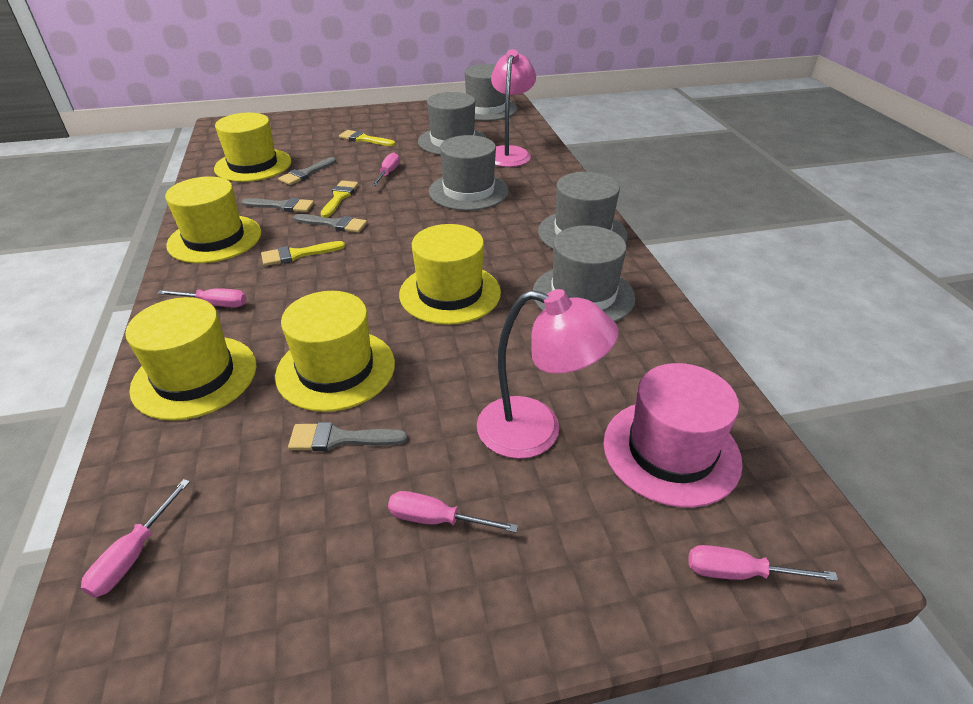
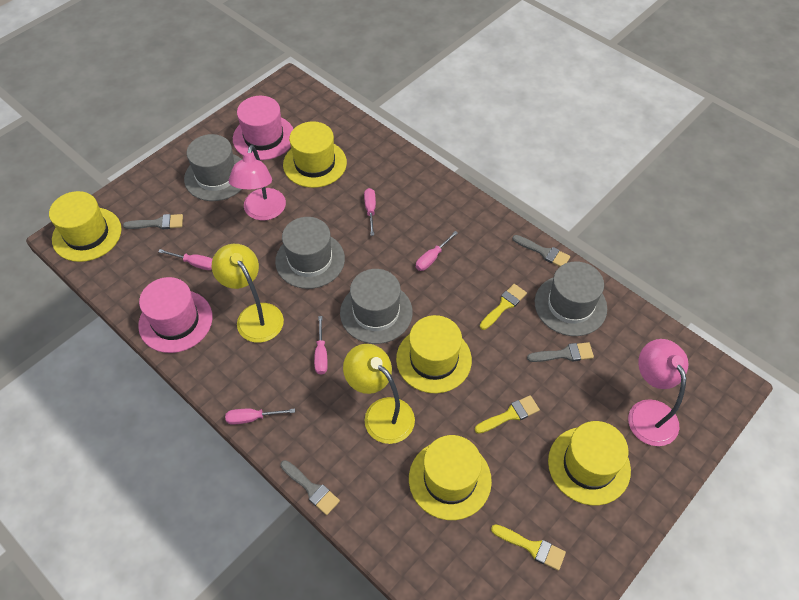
grey hat: 5 -> 4
pink hat: 1 -> 2
yellow lamp: 0 -> 2

